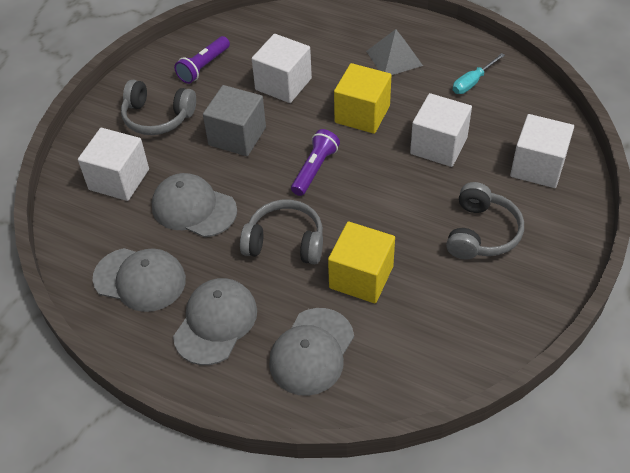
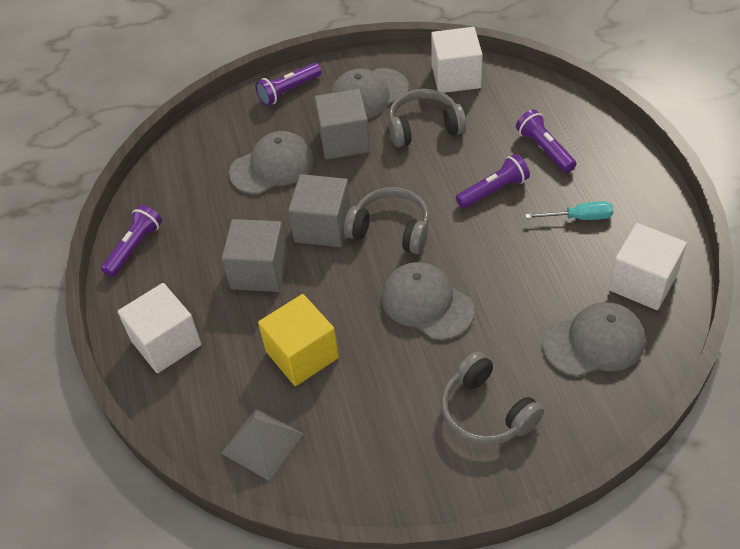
grey cube: 1 -> 3
purple flashlight: 2 -> 4
white cube: 4 -> 3
yellow cube: 2 -> 1

